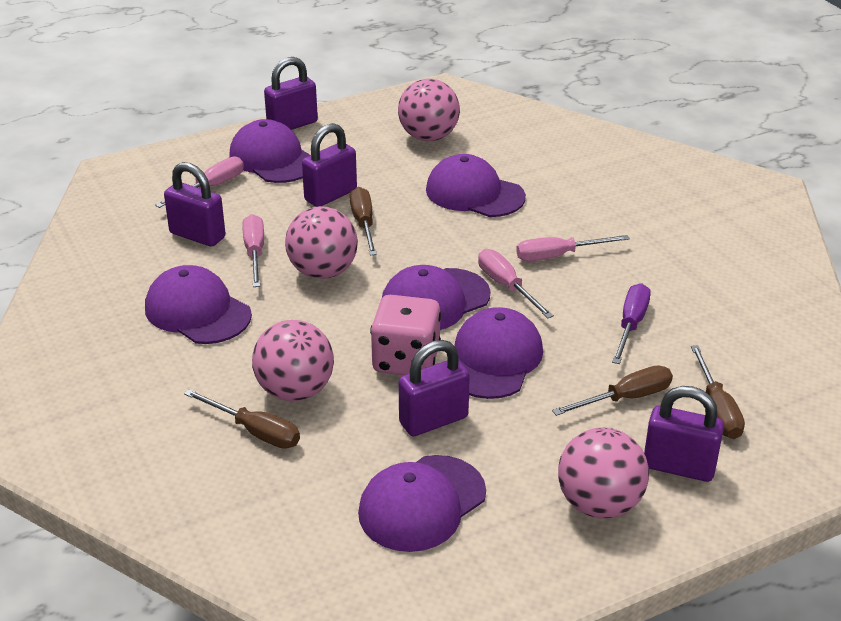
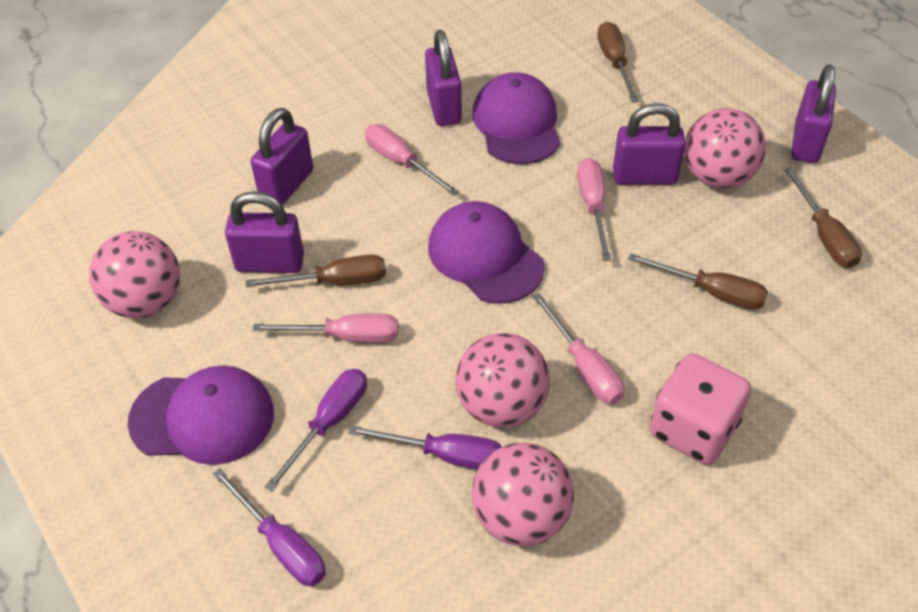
purple cap: 6 -> 3
purple screwdriver: 1 -> 3

